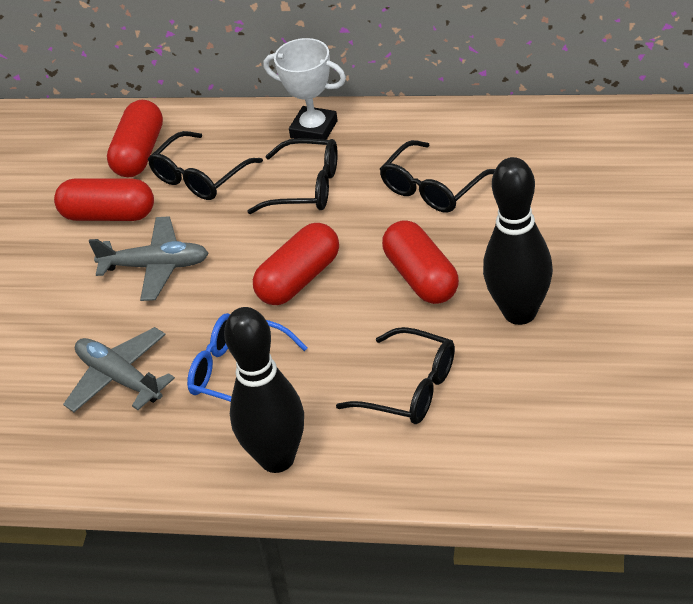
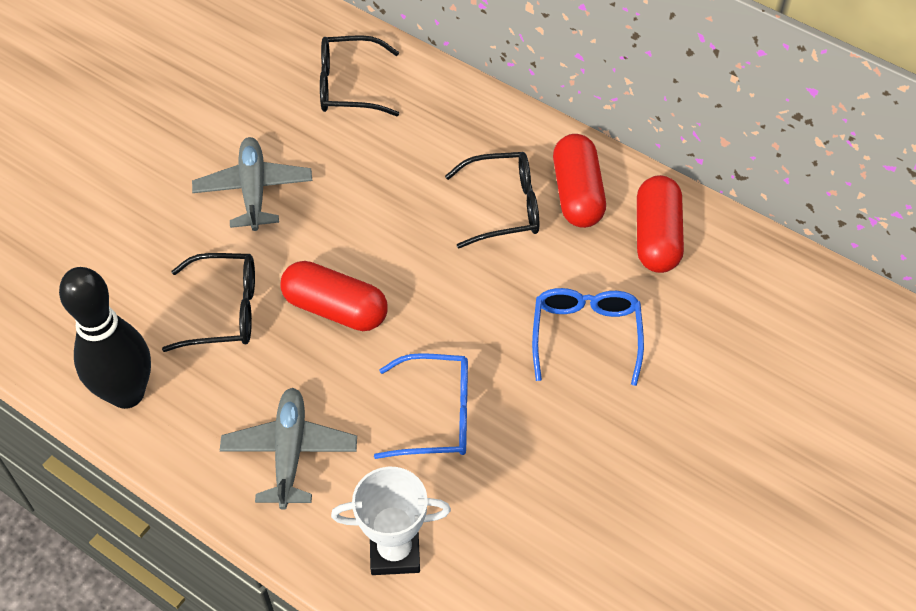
black bowling pin: 2 -> 1
black glasses: 4 -> 3
blue glasses: 1 -> 2
red capsule: 4 -> 3

